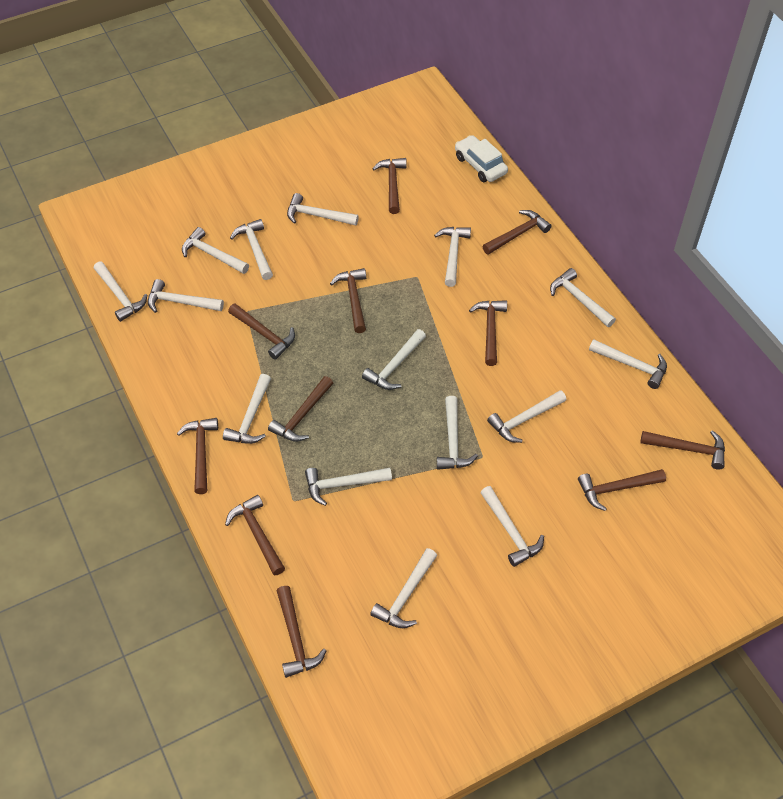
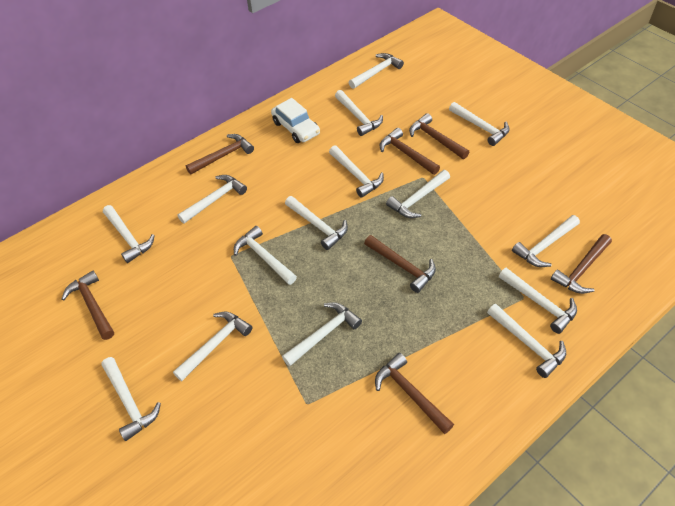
brown hammer: 11 -> 7

